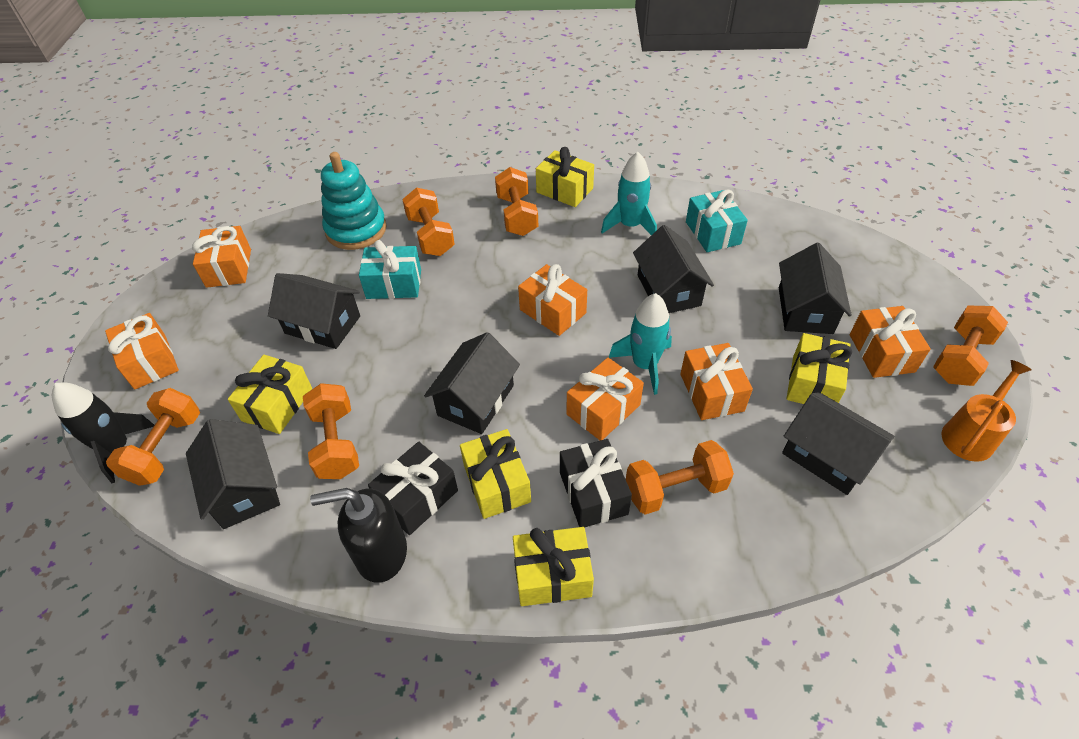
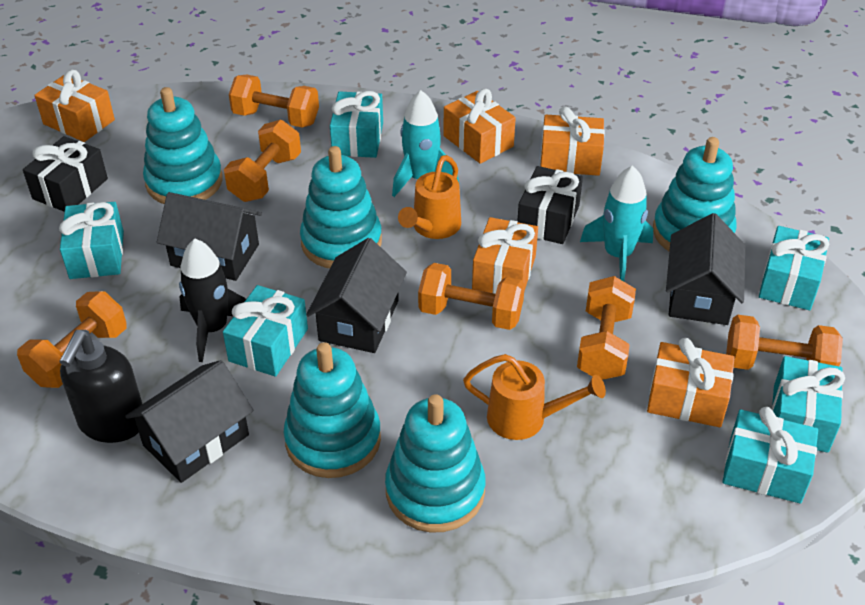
black house: 6 -> 4
orange gift: 6 -> 5
orange watering can: 1 -> 2
turquoise gift: 2 -> 6
turquoise stacking toy: 1 -> 5
yellow gift: 5 -> 0

